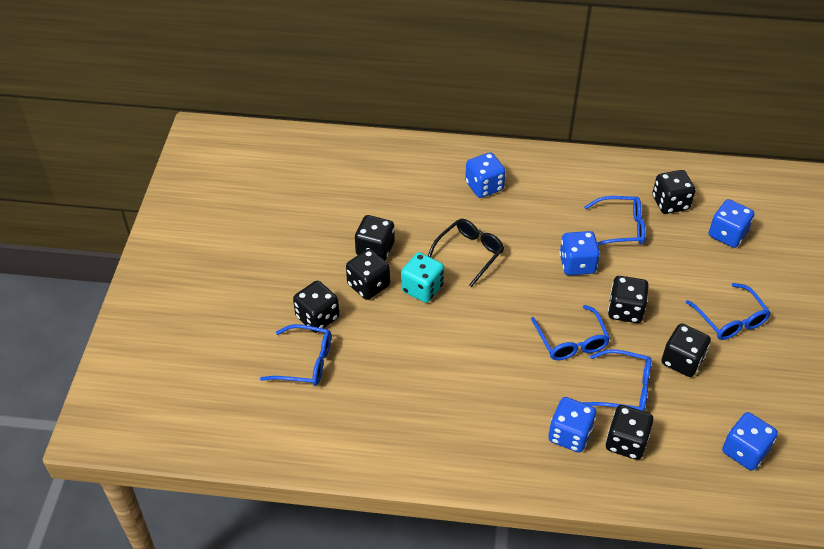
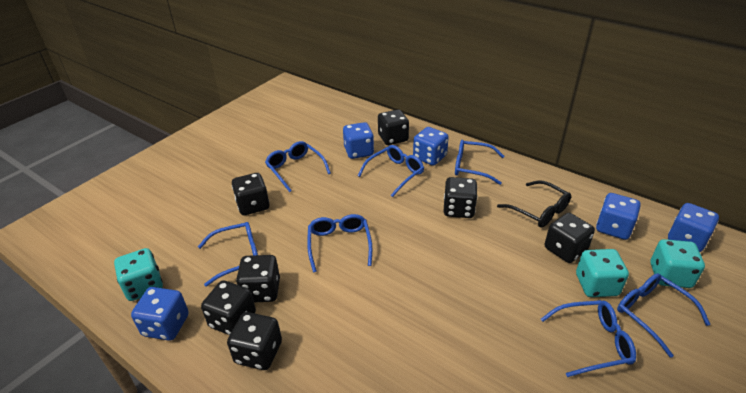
blue glasses: 5 -> 7
turquoise dice: 1 -> 3

